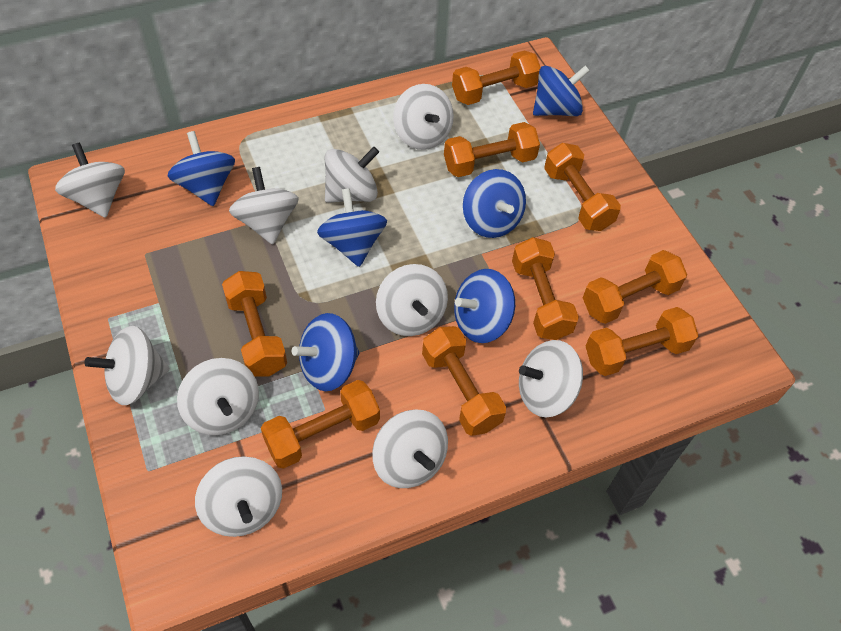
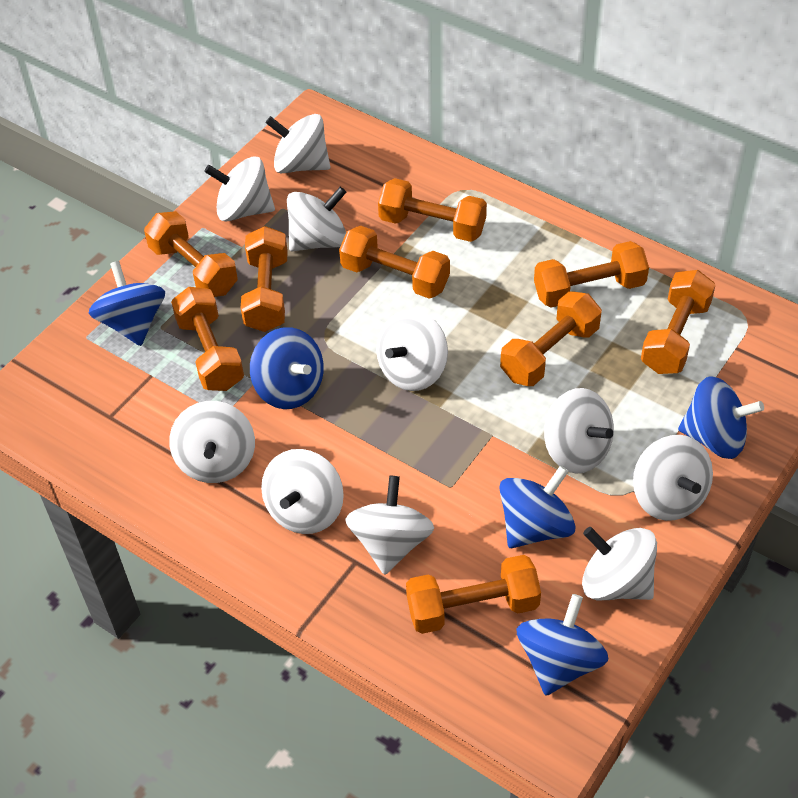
blue spinning top: 6 -> 5

